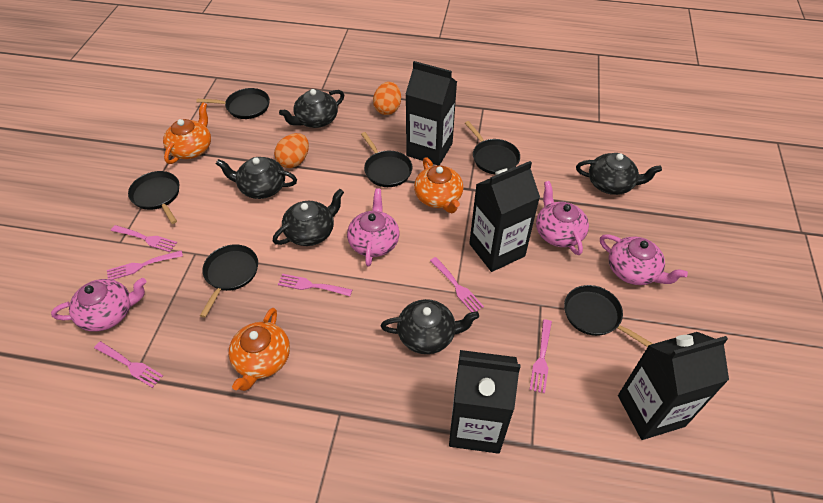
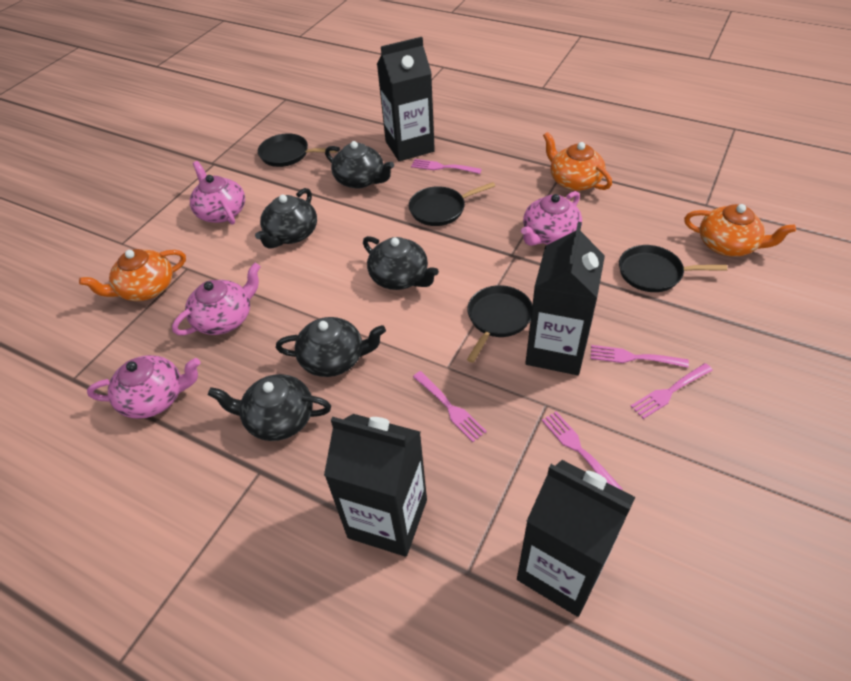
black pan: 6 -> 4
orange egg: 2 -> 0
pink fork: 6 -> 5

